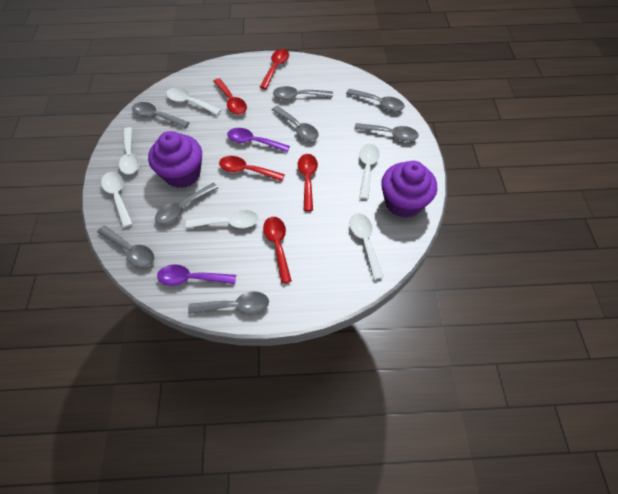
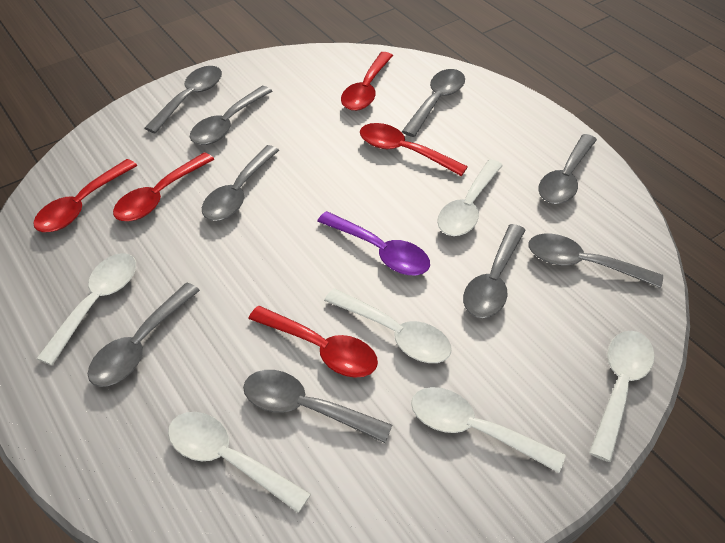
grey spoon: 8 -> 9
purple cupcake: 2 -> 0
purple spoon: 2 -> 1

